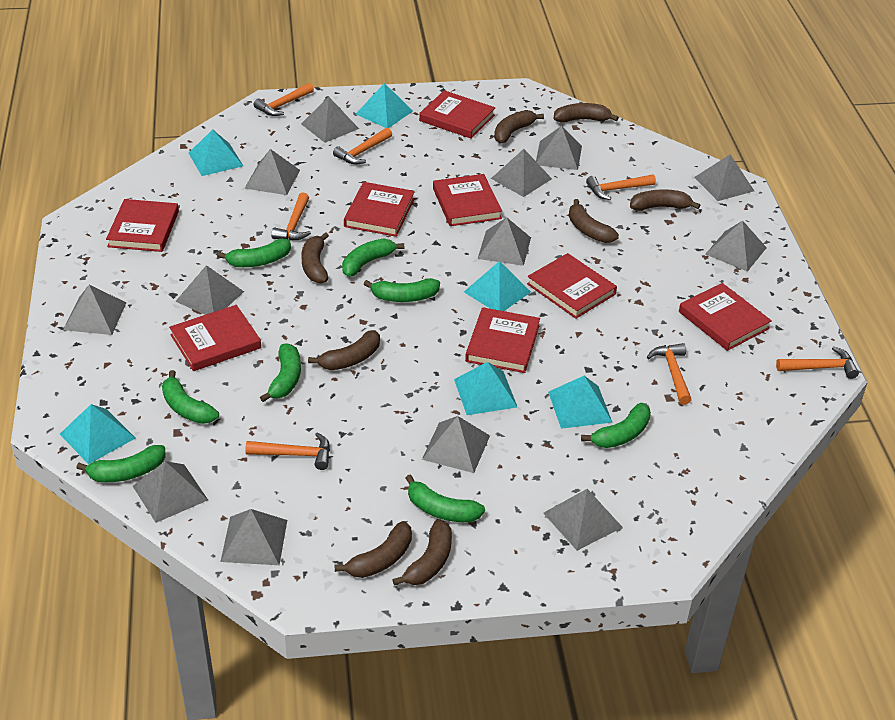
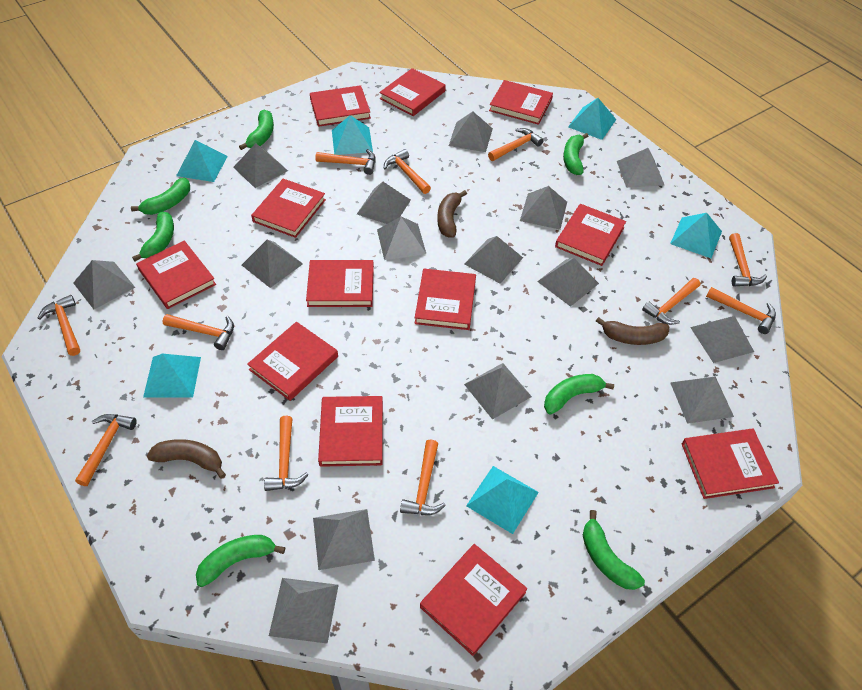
brown banana: 8 -> 3
green banana: 8 -> 7
grey pyramid: 13 -> 15
orange hammer: 7 -> 11
red book: 8 -> 12

